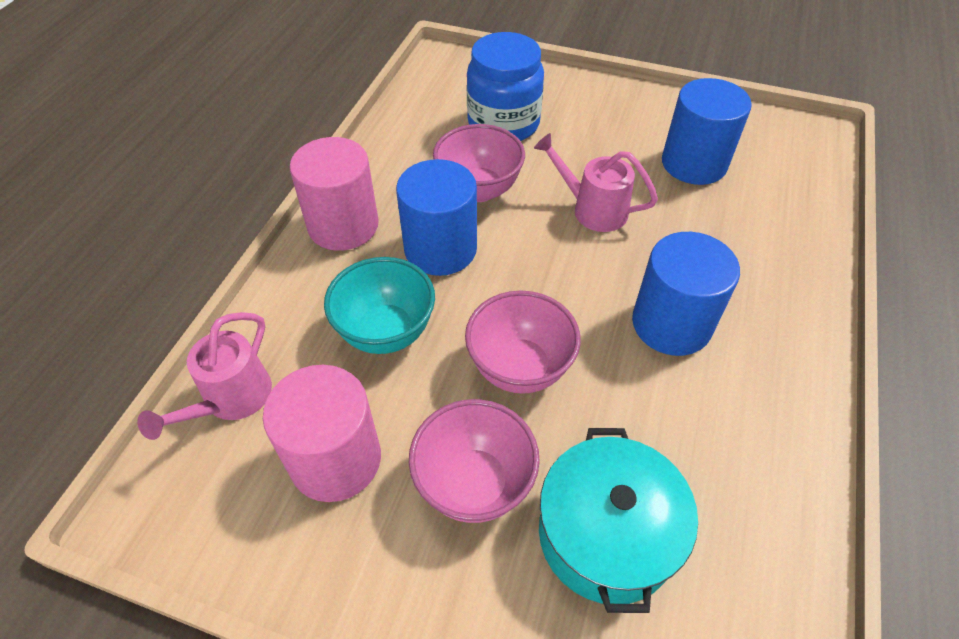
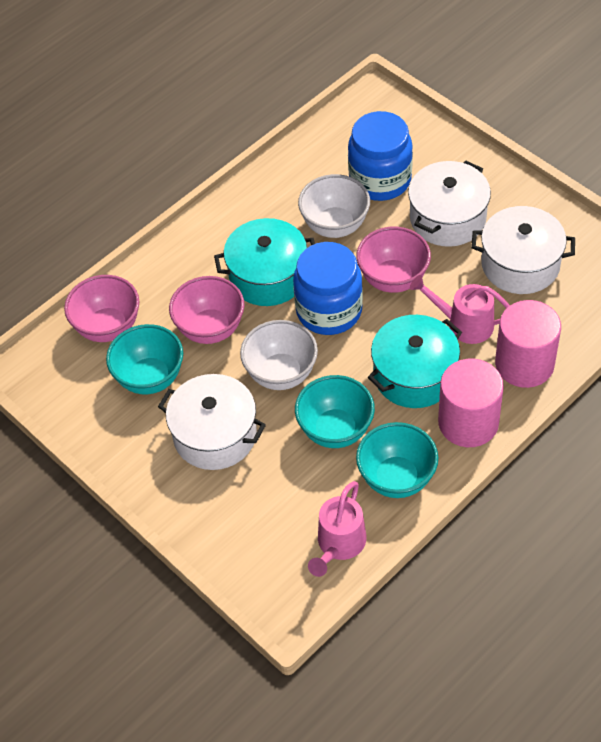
blue cylinder: 3 -> 0
blue jar: 1 -> 2
turquoise bowl: 1 -> 3
turquoise pot: 1 -> 2
white bowl: 0 -> 2
white pot: 0 -> 3

